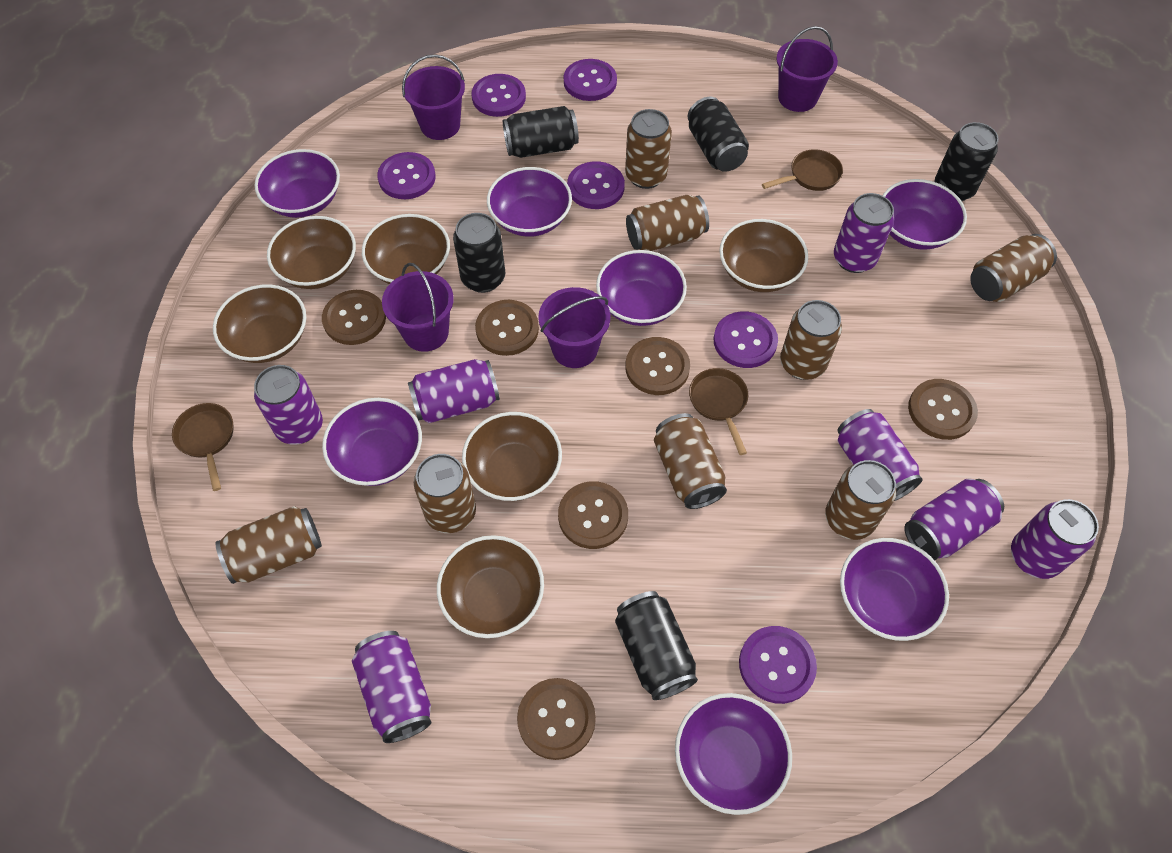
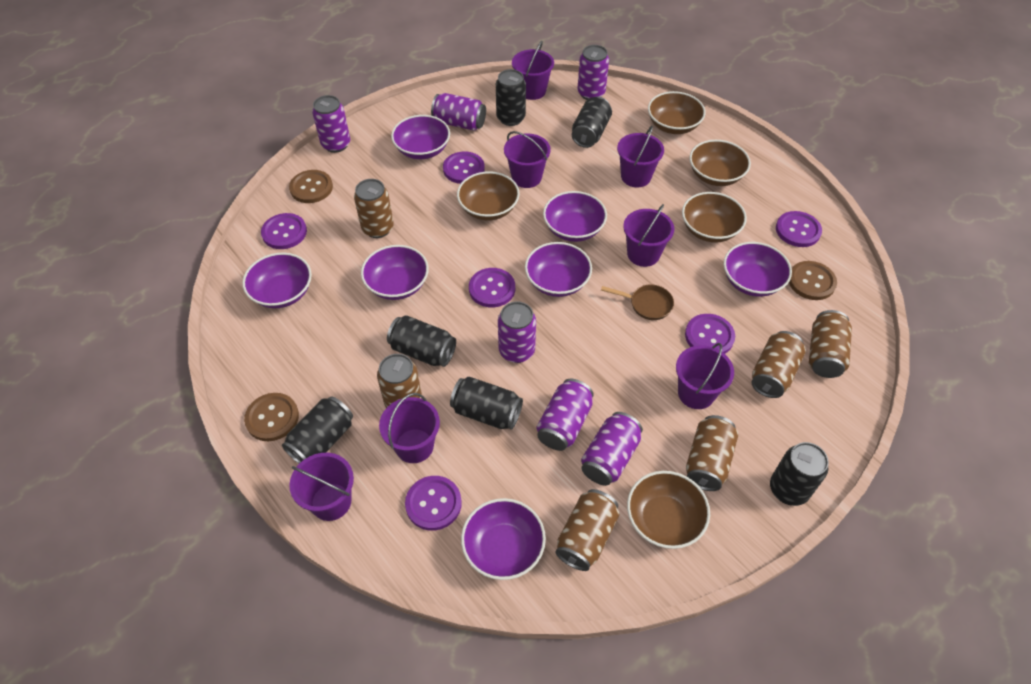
black can: 5 -> 6
brown bowl: 6 -> 5
brown button: 6 -> 3
brown can: 8 -> 6
brown pan: 3 -> 1
purple bucket: 4 -> 7
purple can: 7 -> 6

